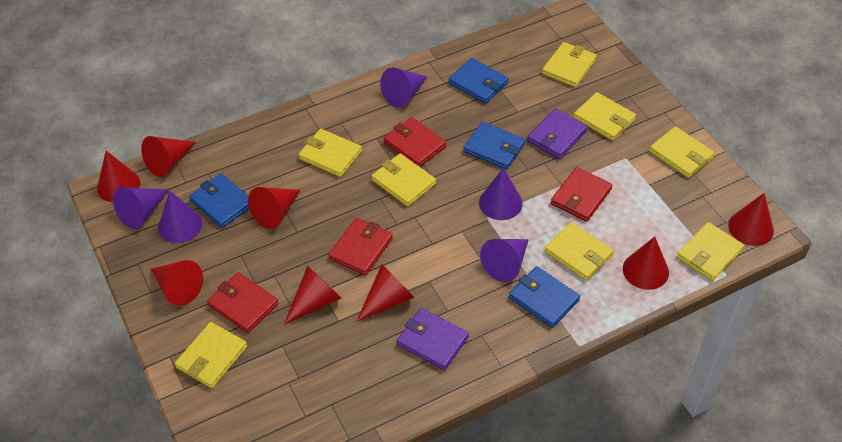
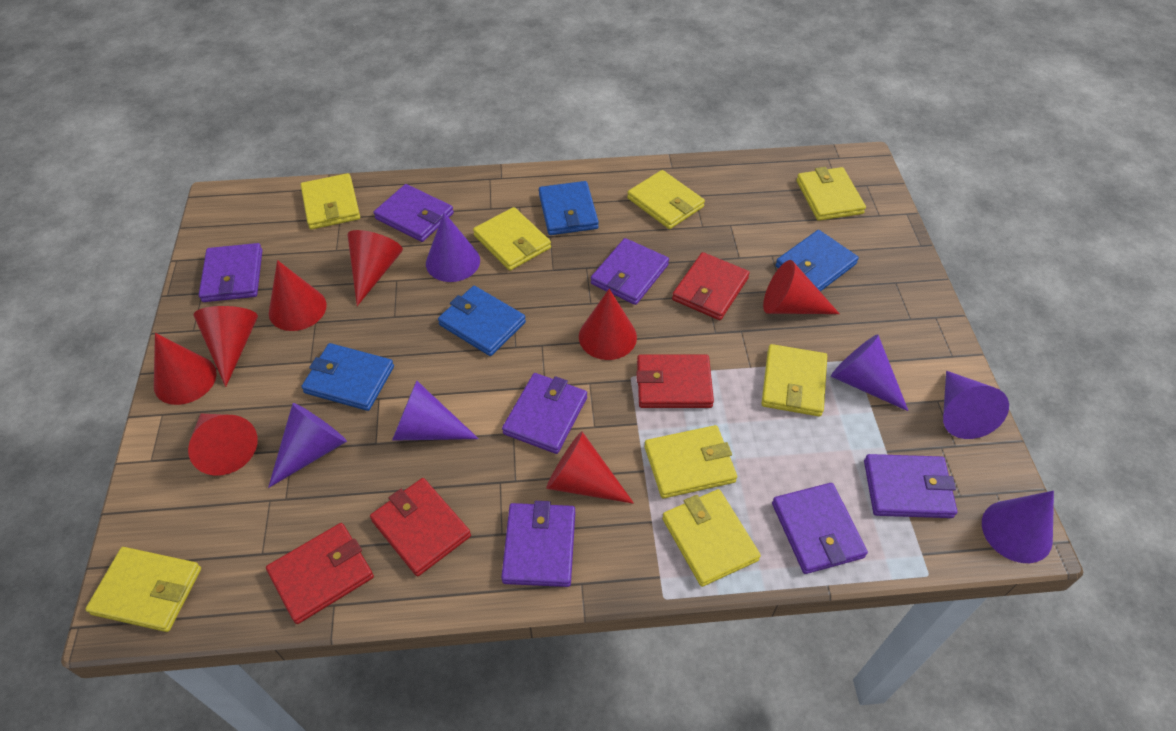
purple cone: 5 -> 6
purple wallet: 2 -> 7

